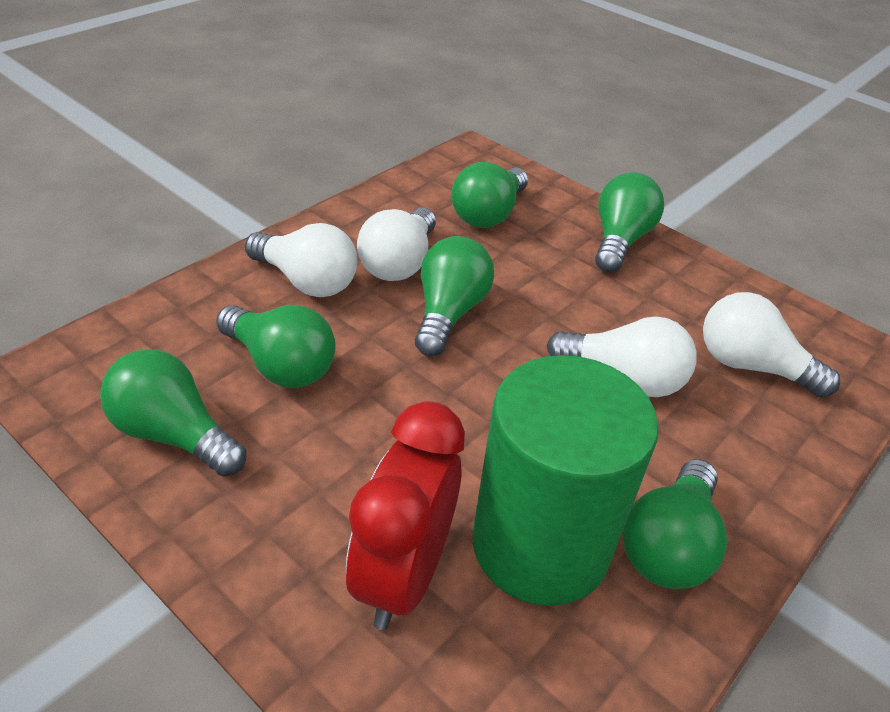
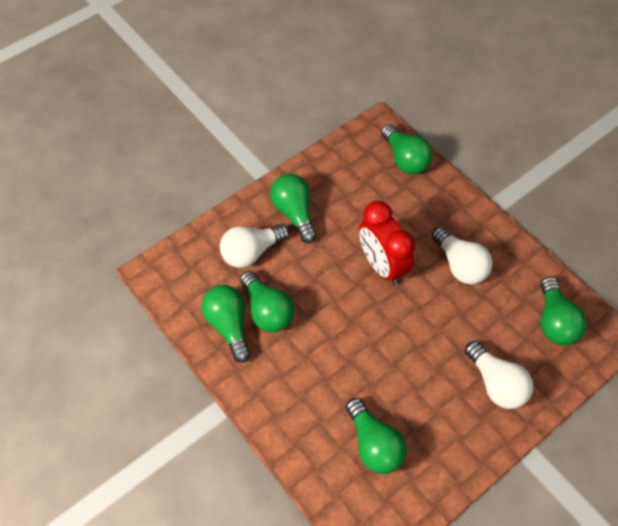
green cylinder: 1 -> 0
white light bulb: 4 -> 3

